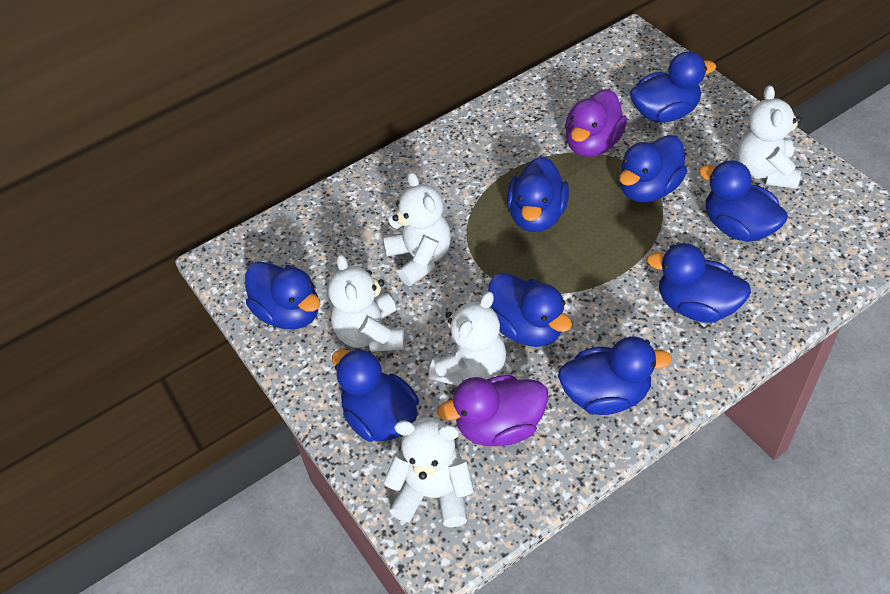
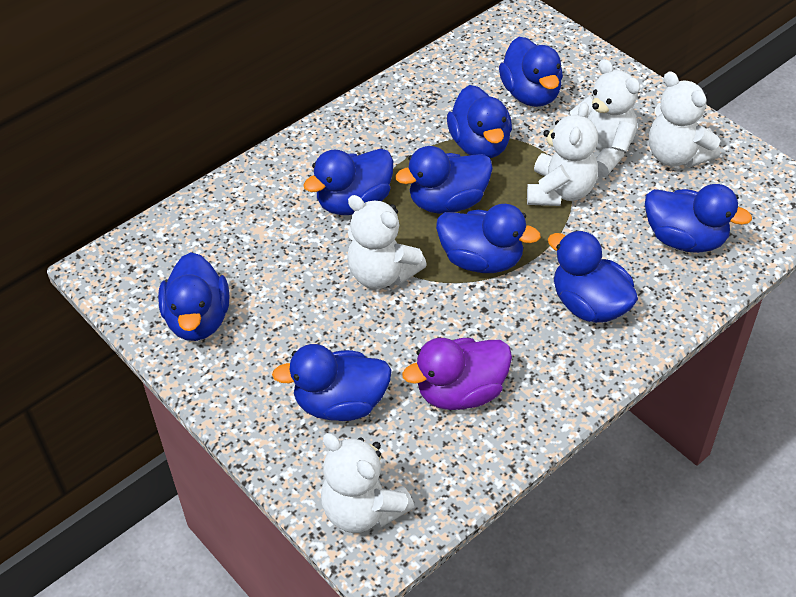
purple duck: 2 -> 1

